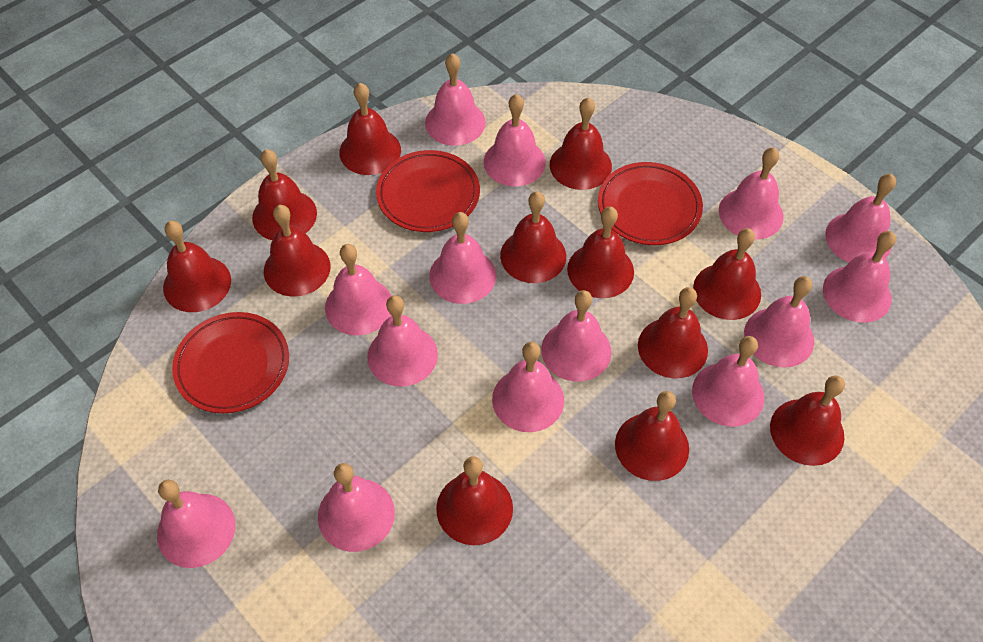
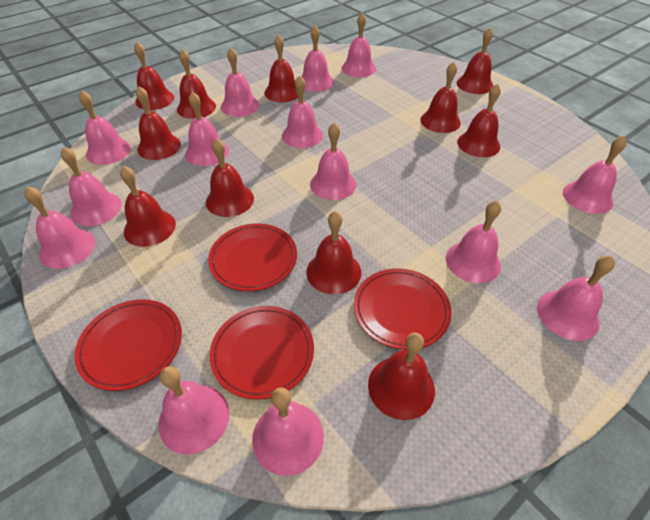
red bell: 12 -> 11
red plate: 3 -> 4

